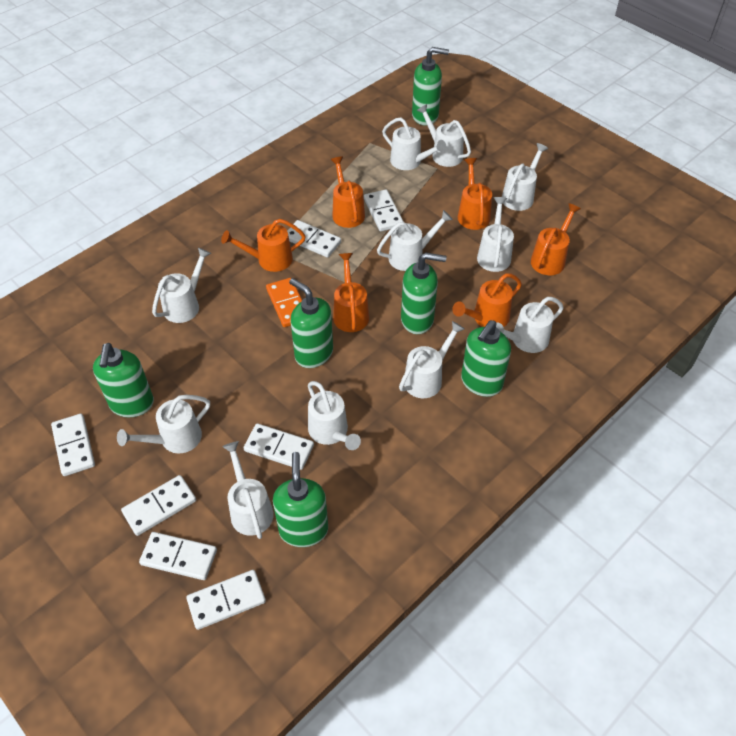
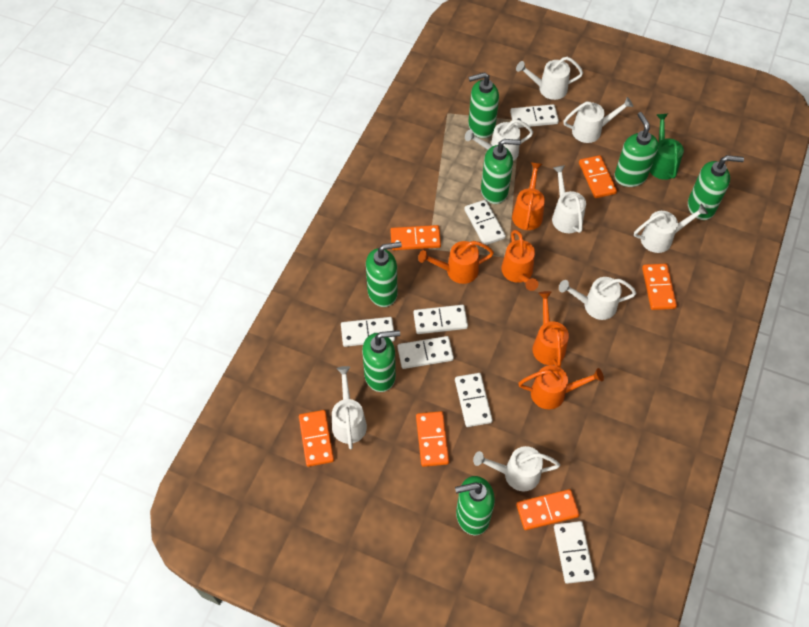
green soap dispenser: 6 -> 7
green watering can: 0 -> 1
orange domino: 1 -> 6
orange watering can: 6 -> 5
white watering can: 11 -> 8

